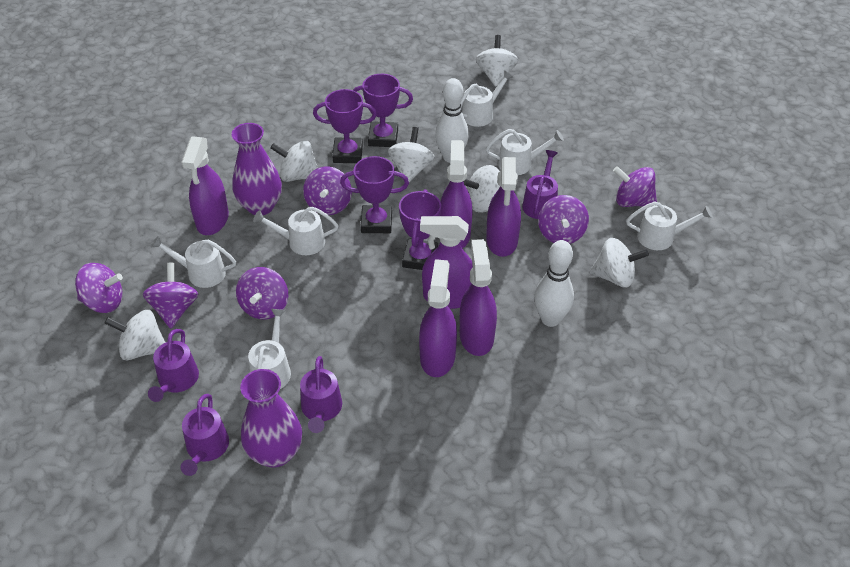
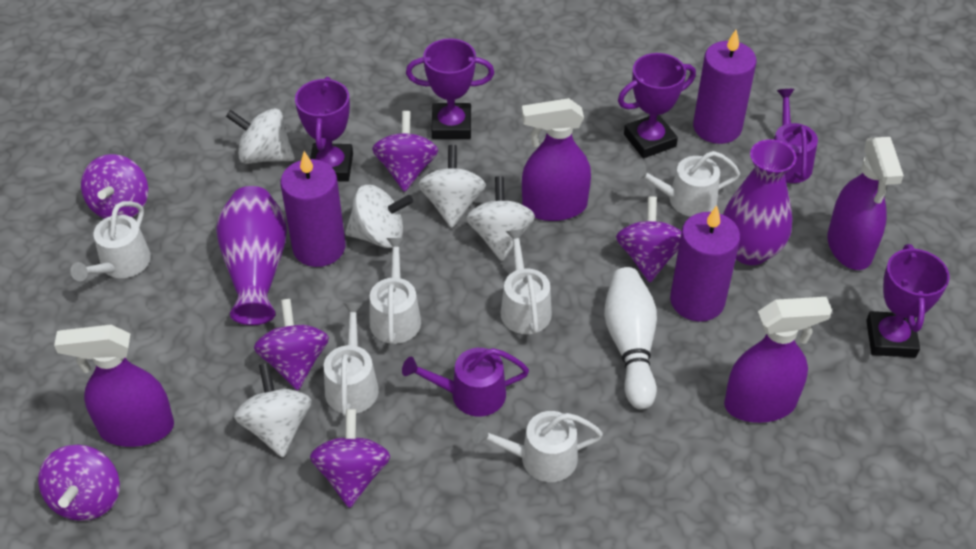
purple candle: 0 -> 3
purple spray bottle: 6 -> 4
purple watering can: 4 -> 2
white bowling pin: 2 -> 1
white spinning top: 6 -> 5

